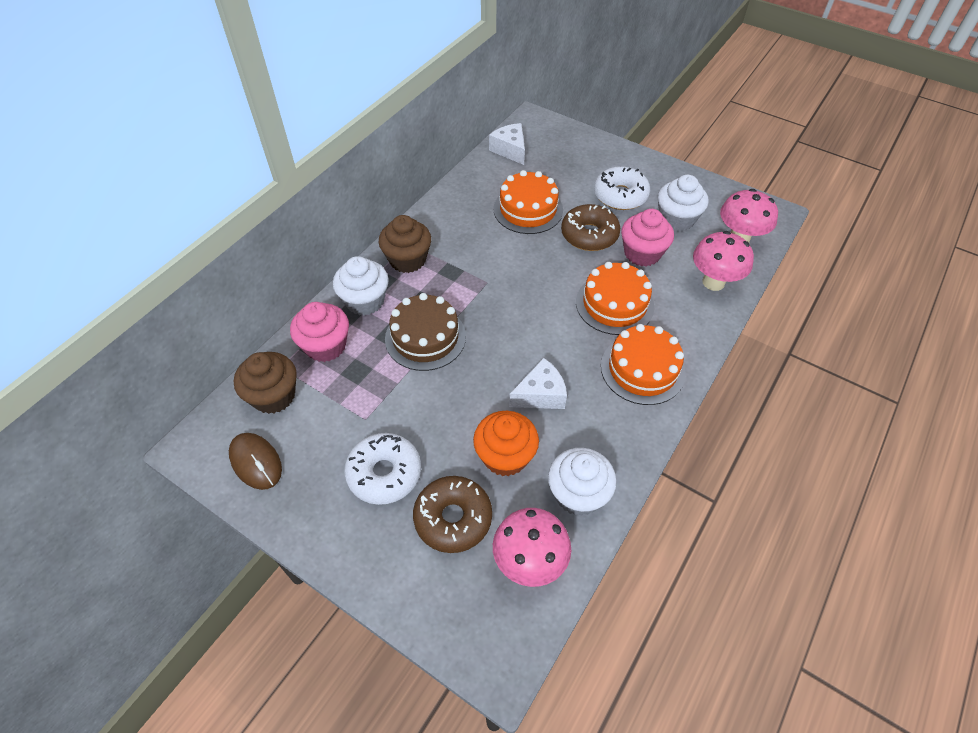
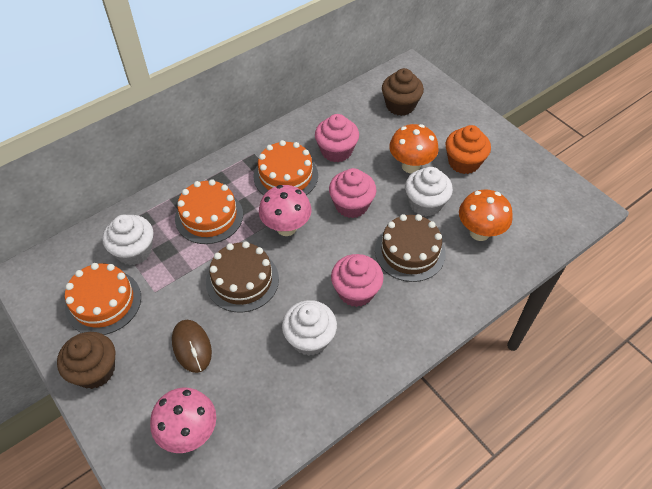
brown cake: 1 -> 2
brown donut: 2 -> 0
orange mushroom: 0 -> 2
pink cupcake: 2 -> 3
pink mushroom: 3 -> 2
white cheese: 2 -> 0
white donut: 2 -> 0

